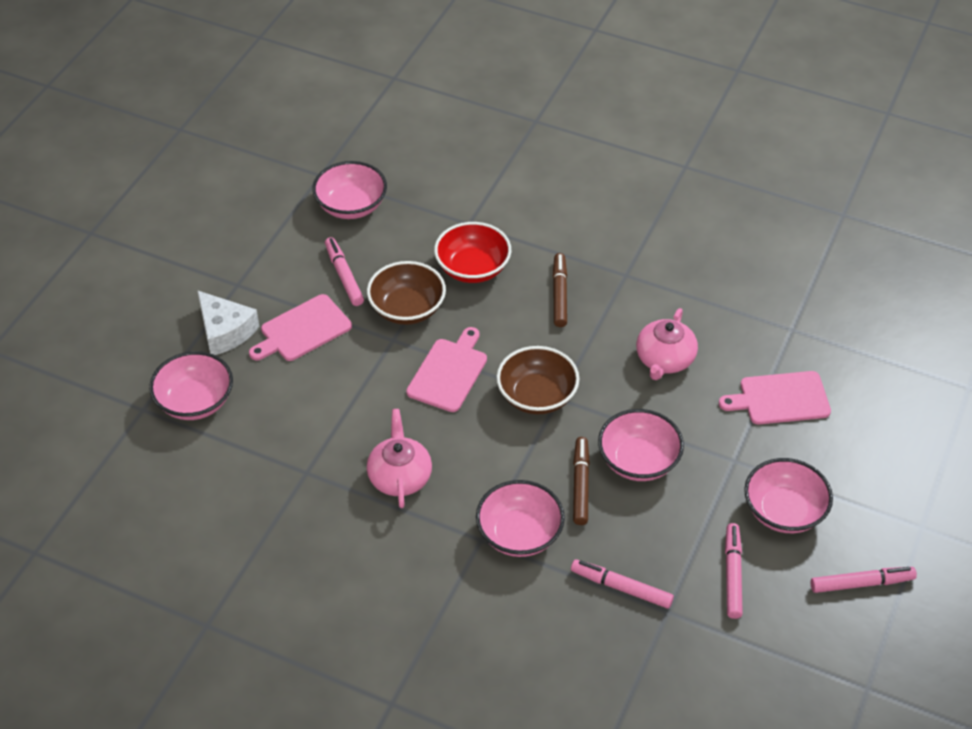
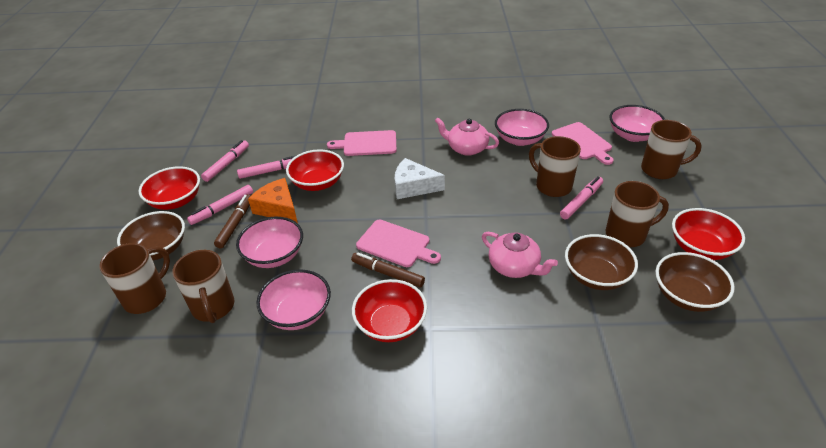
brown bowl: 2 -> 3
brown mug: 0 -> 5
orange cheese: 0 -> 1
pink bowl: 5 -> 4
red bowl: 1 -> 4

